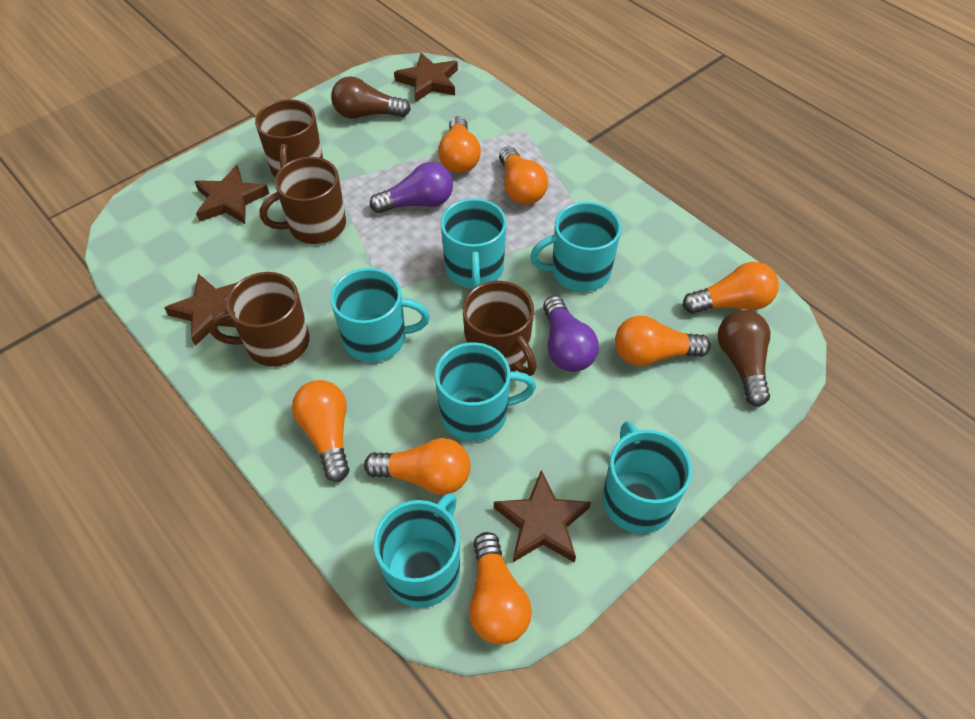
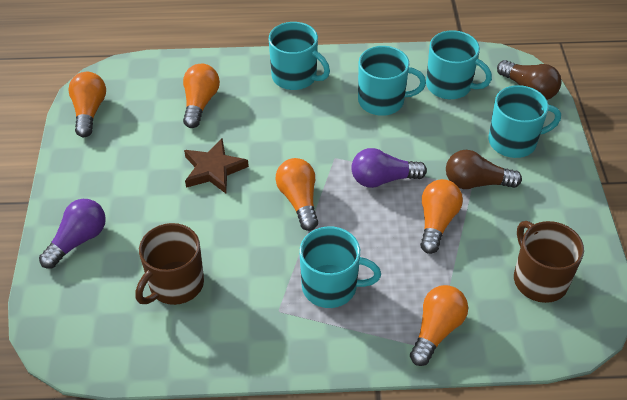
brown mug: 4 -> 2
brown star: 4 -> 1
orange light bulb: 7 -> 5
turquoise mug: 6 -> 5

